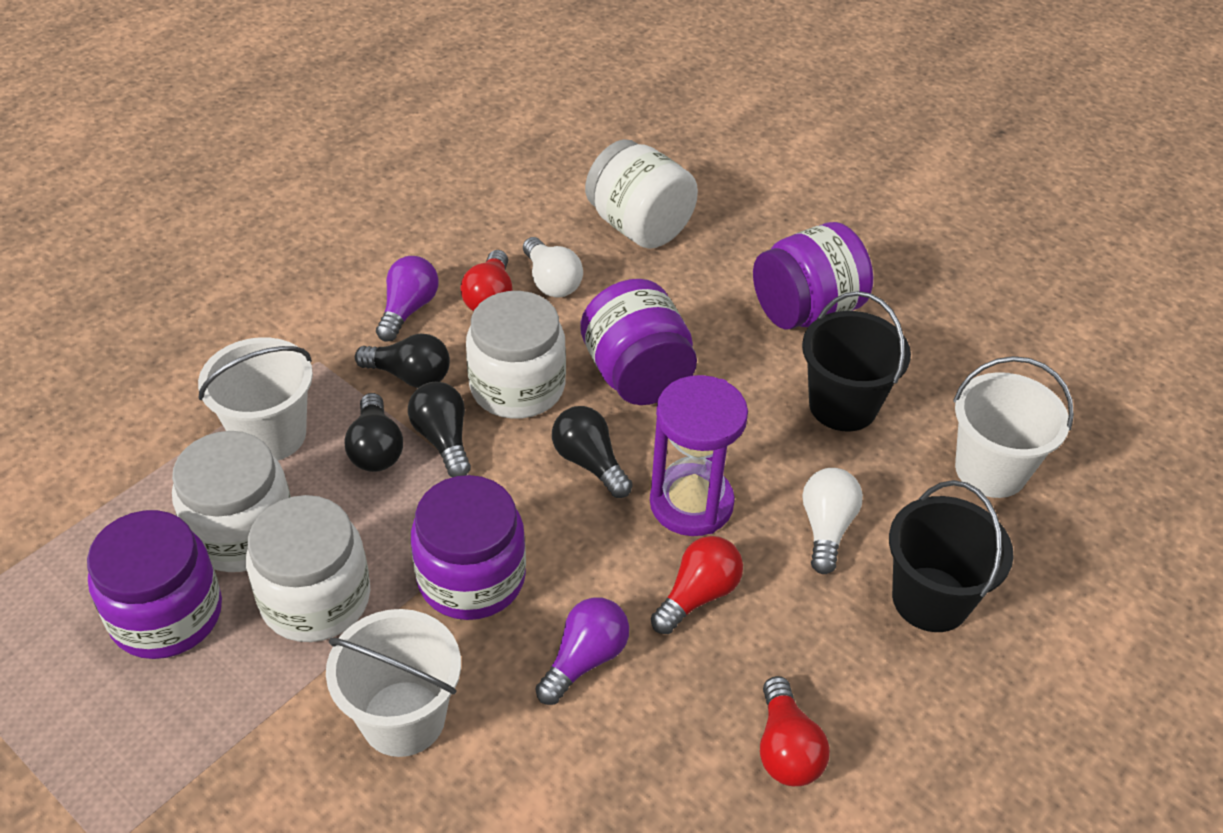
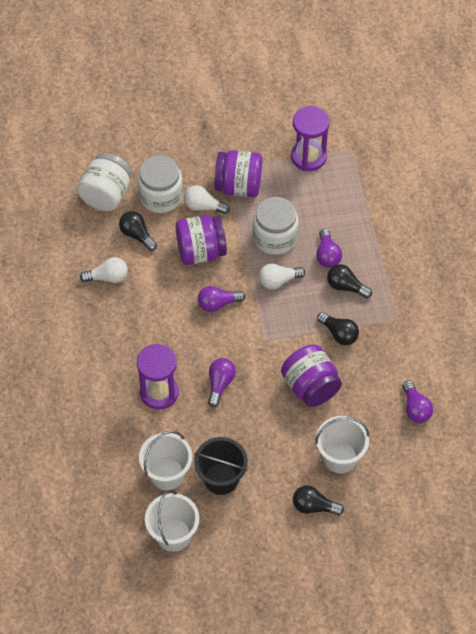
black bucket: 2 -> 1
purple hourglass: 1 -> 2
purple jar: 4 -> 3
purple light bulb: 2 -> 4
red light bulb: 3 -> 0
white jar: 4 -> 3
white light bulb: 2 -> 3

